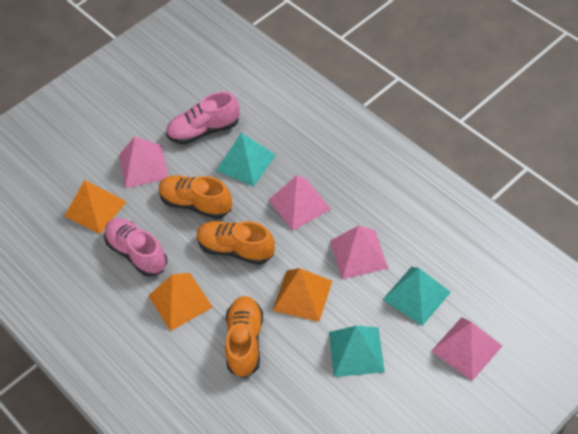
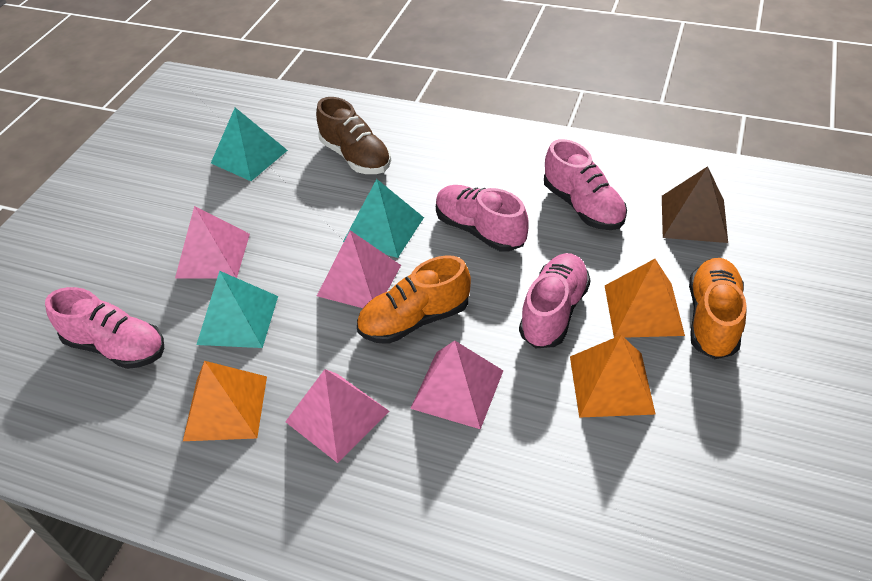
brown pyramid: 0 -> 1
brown shoe: 0 -> 1
orange shoe: 3 -> 2
pink shoe: 2 -> 4

